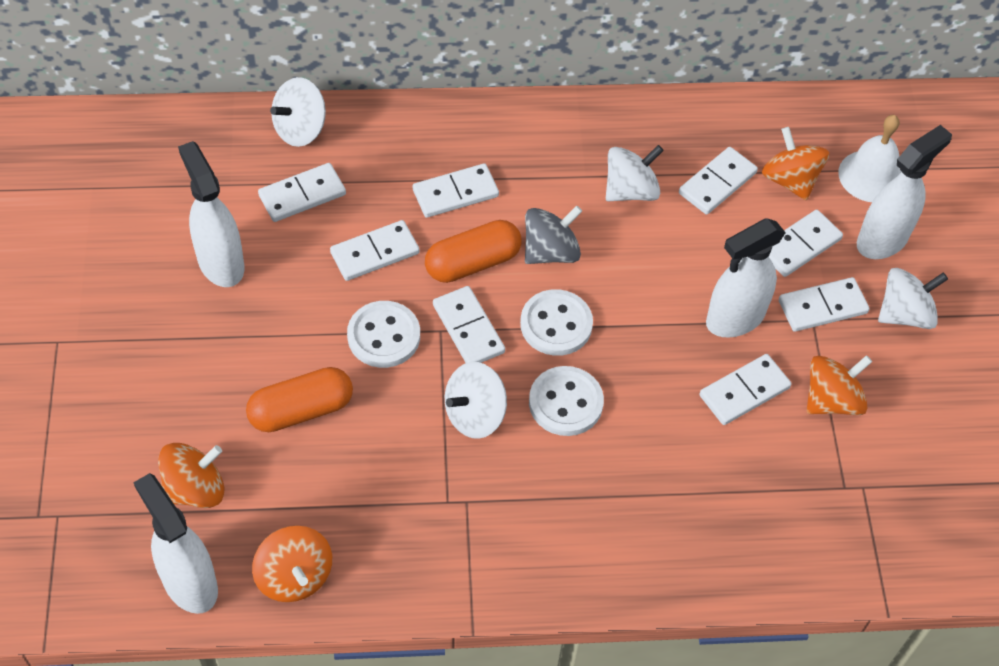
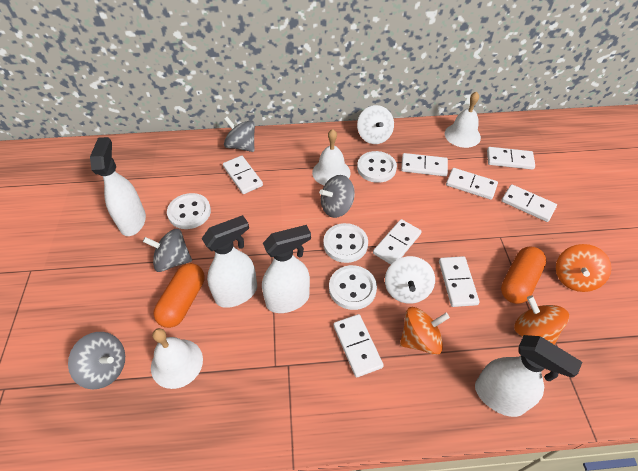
grey spinning top: 1 -> 4
orange spinning top: 4 -> 3
white bell: 1 -> 3
white button: 3 -> 4
white spinning top: 4 -> 2

